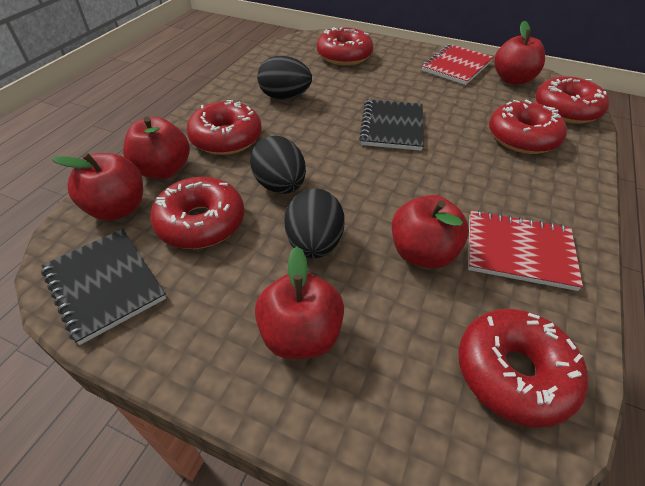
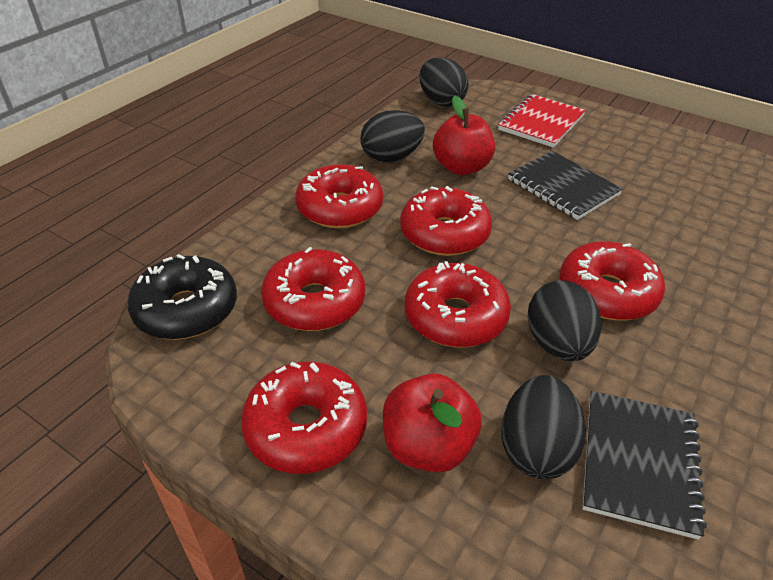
black donut: 0 -> 1
black egg: 3 -> 4
red apple: 5 -> 2
red notebook: 2 -> 1

